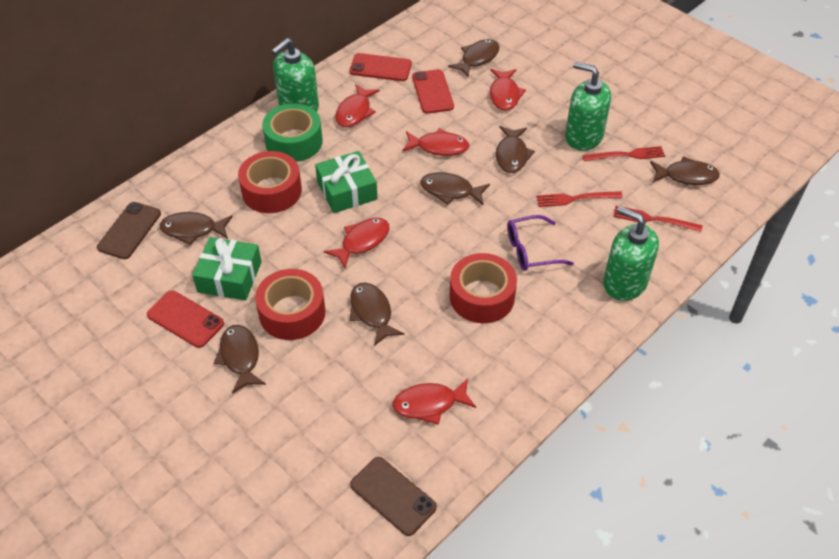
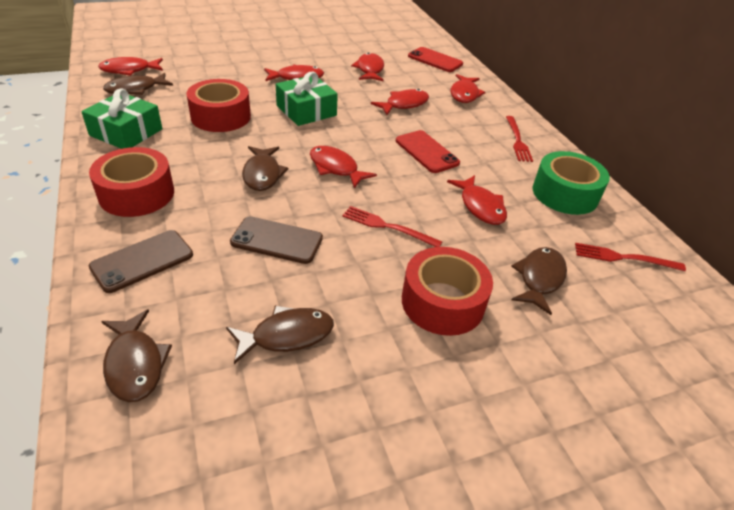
brown fish: 7 -> 5
green soap dispenser: 3 -> 0
purple glasses: 1 -> 0
red fish: 5 -> 7
red phone: 3 -> 2

